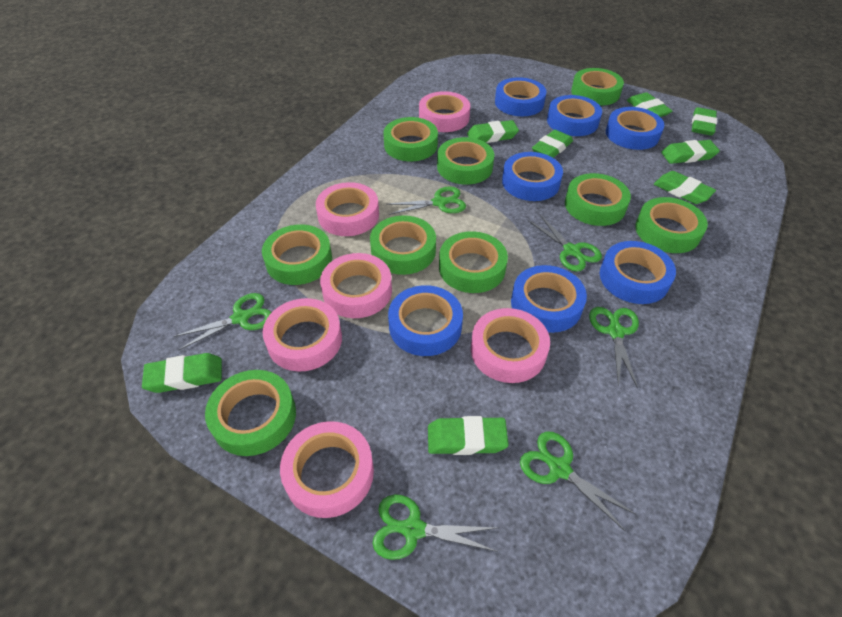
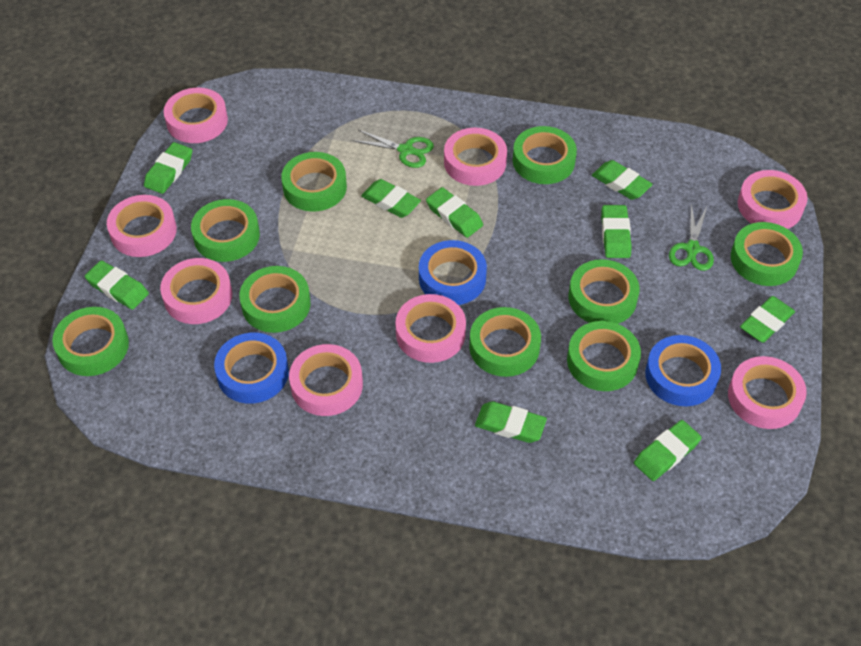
blue tape: 7 -> 3
green eraser: 8 -> 9
green scissors: 6 -> 2
pink tape: 6 -> 8

